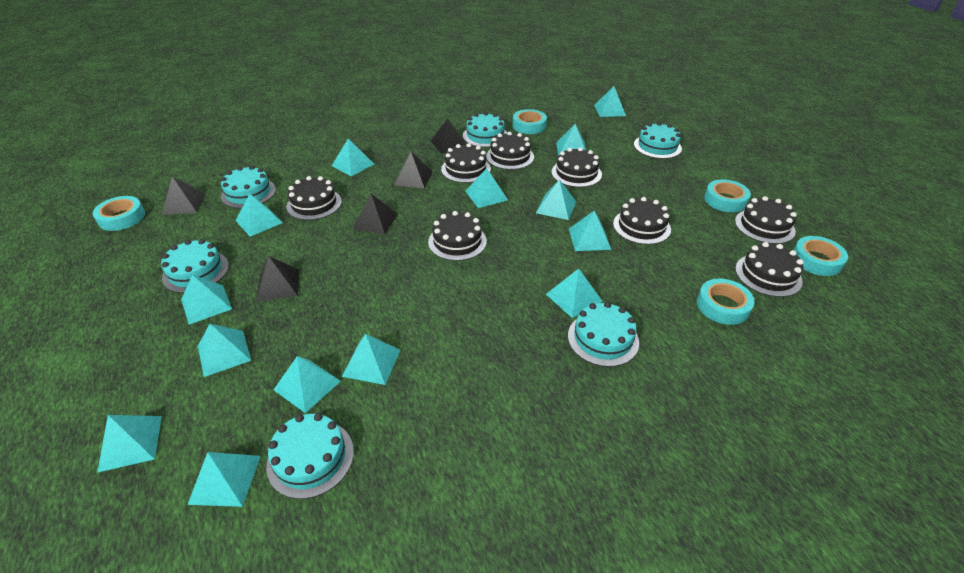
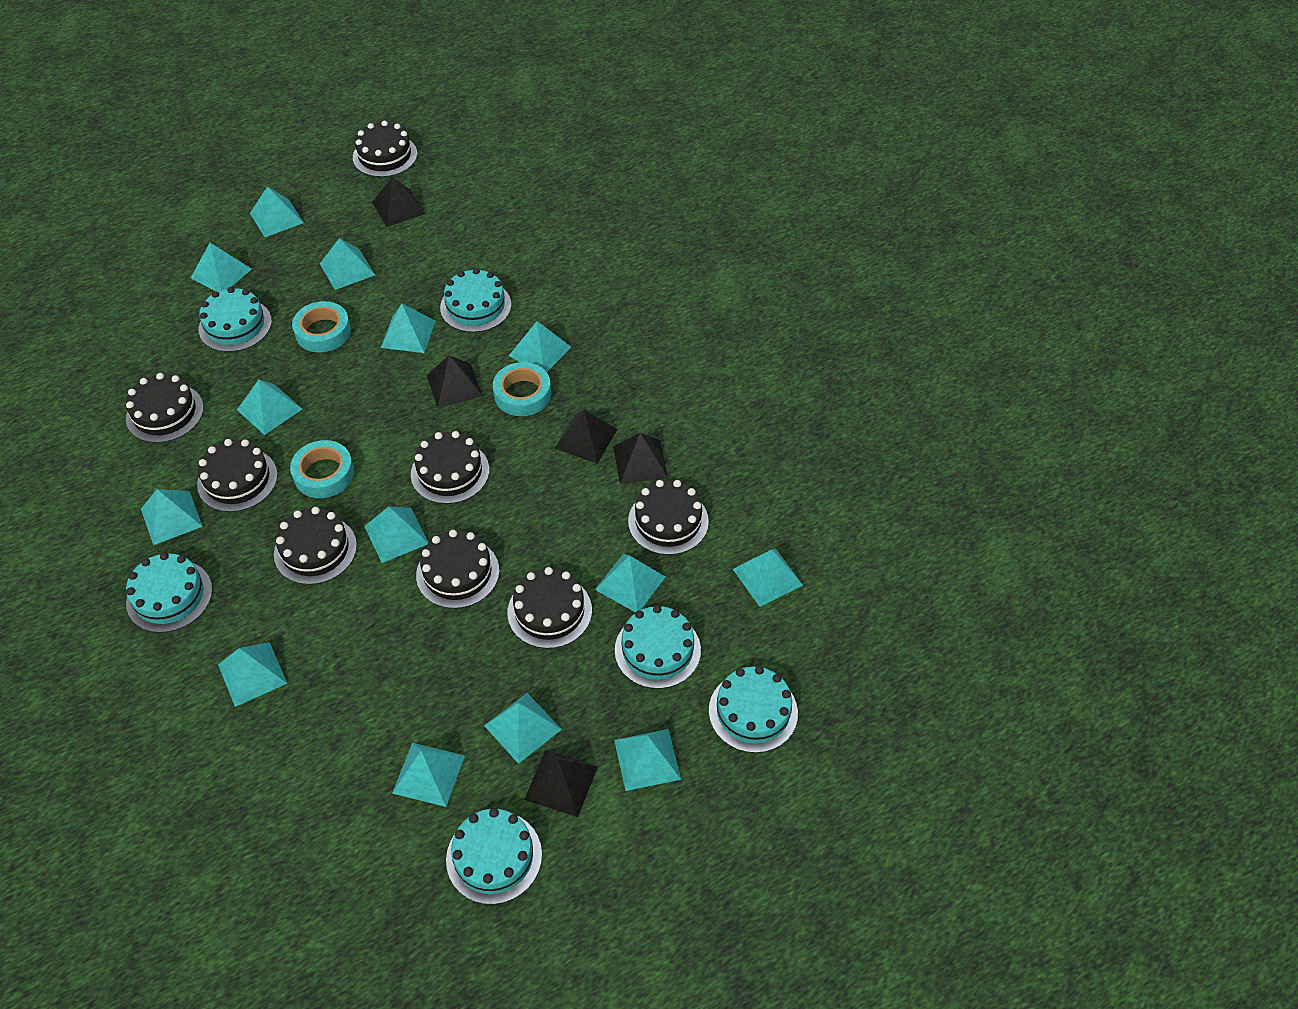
turquoise tape: 5 -> 3

